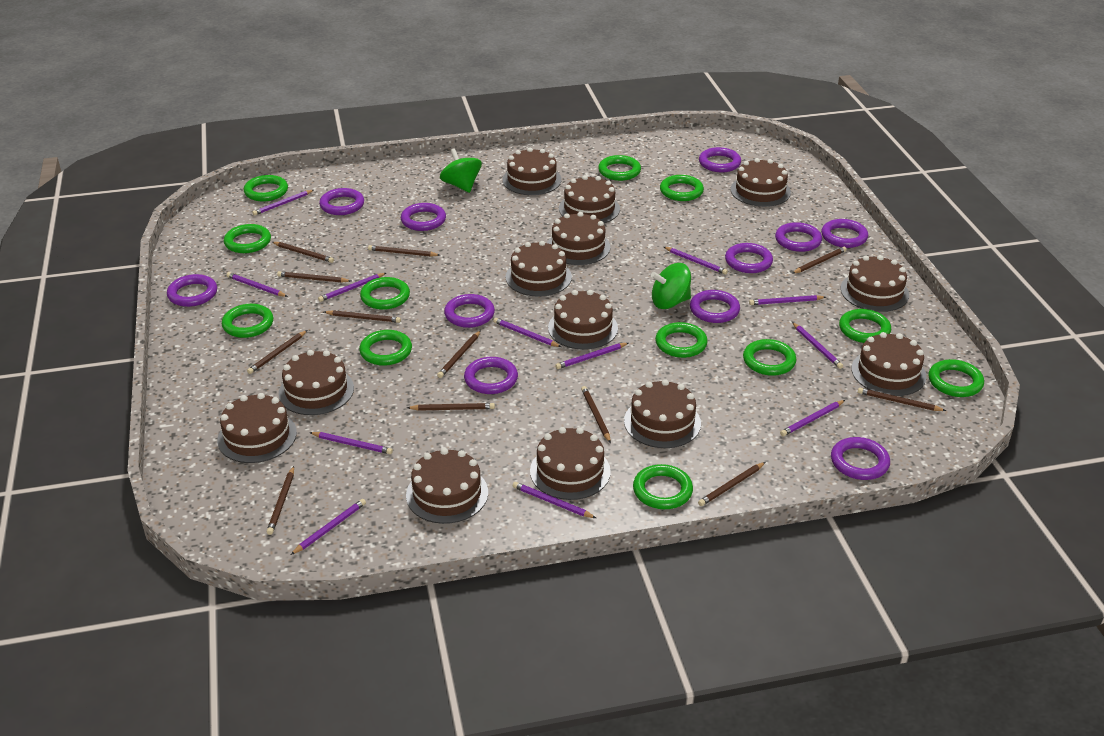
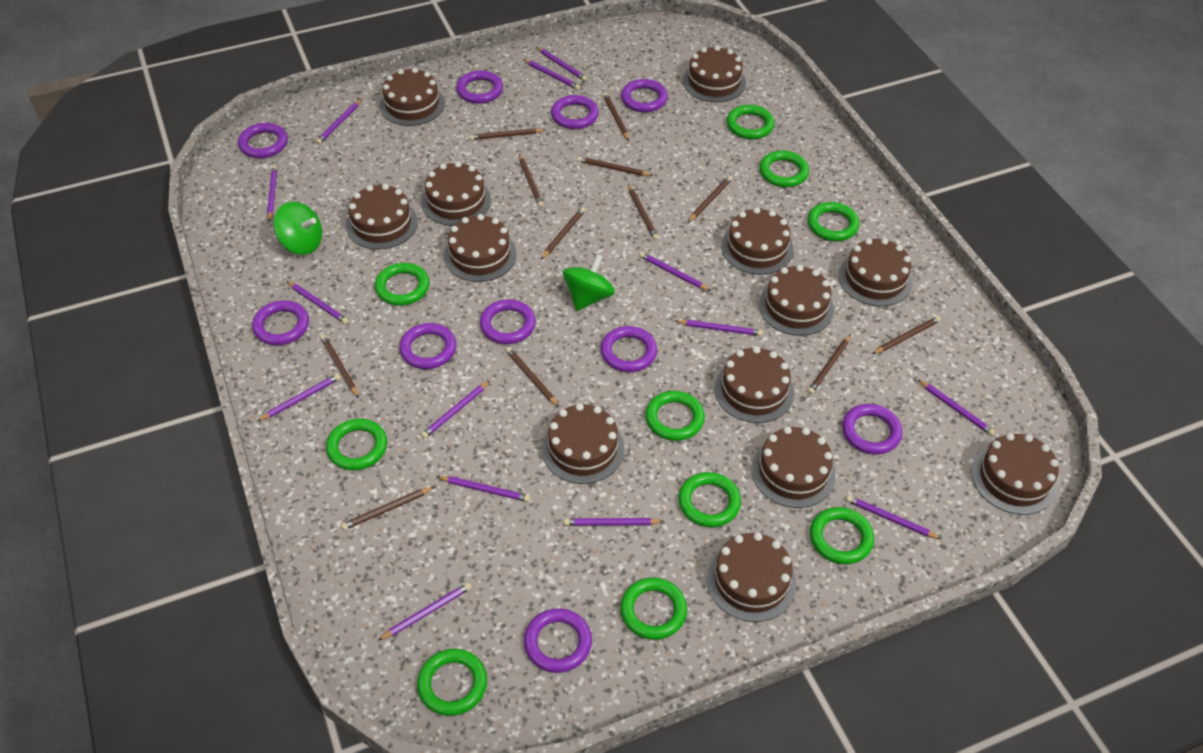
green ring: 12 -> 10
purple pencil: 12 -> 14
purple ring: 11 -> 10

